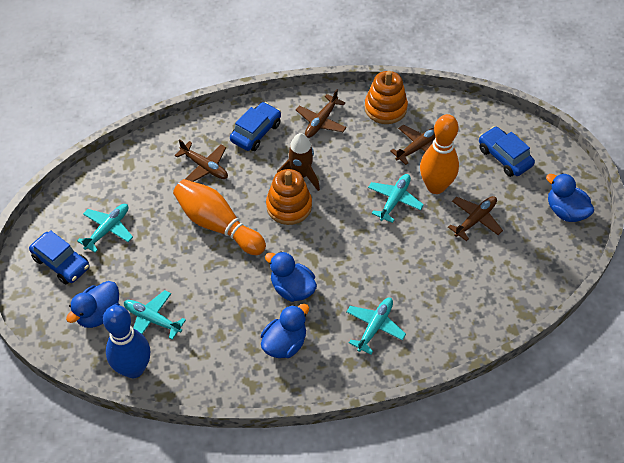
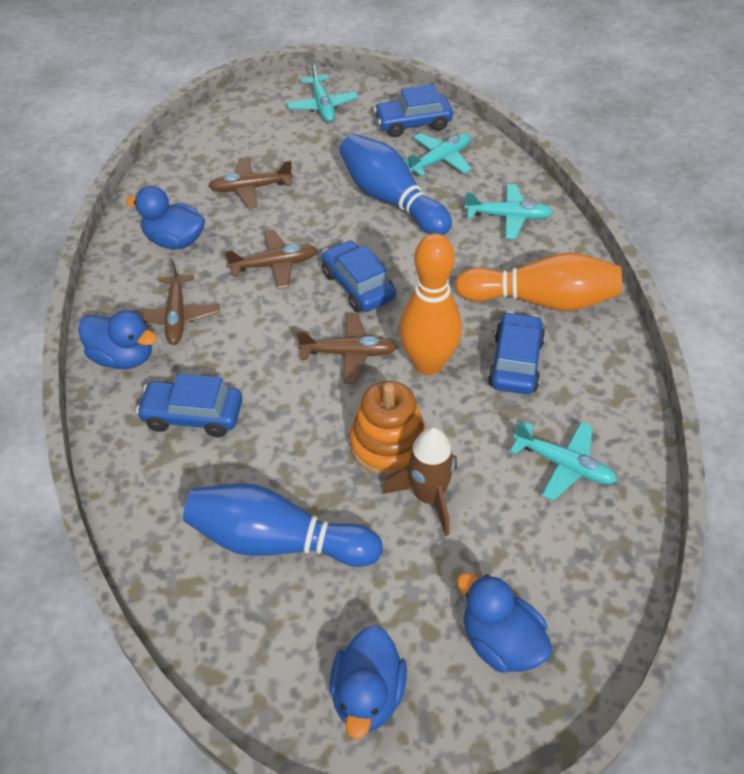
blue bowling pin: 1 -> 2
blue car: 3 -> 4
orange stacking toy: 2 -> 1

